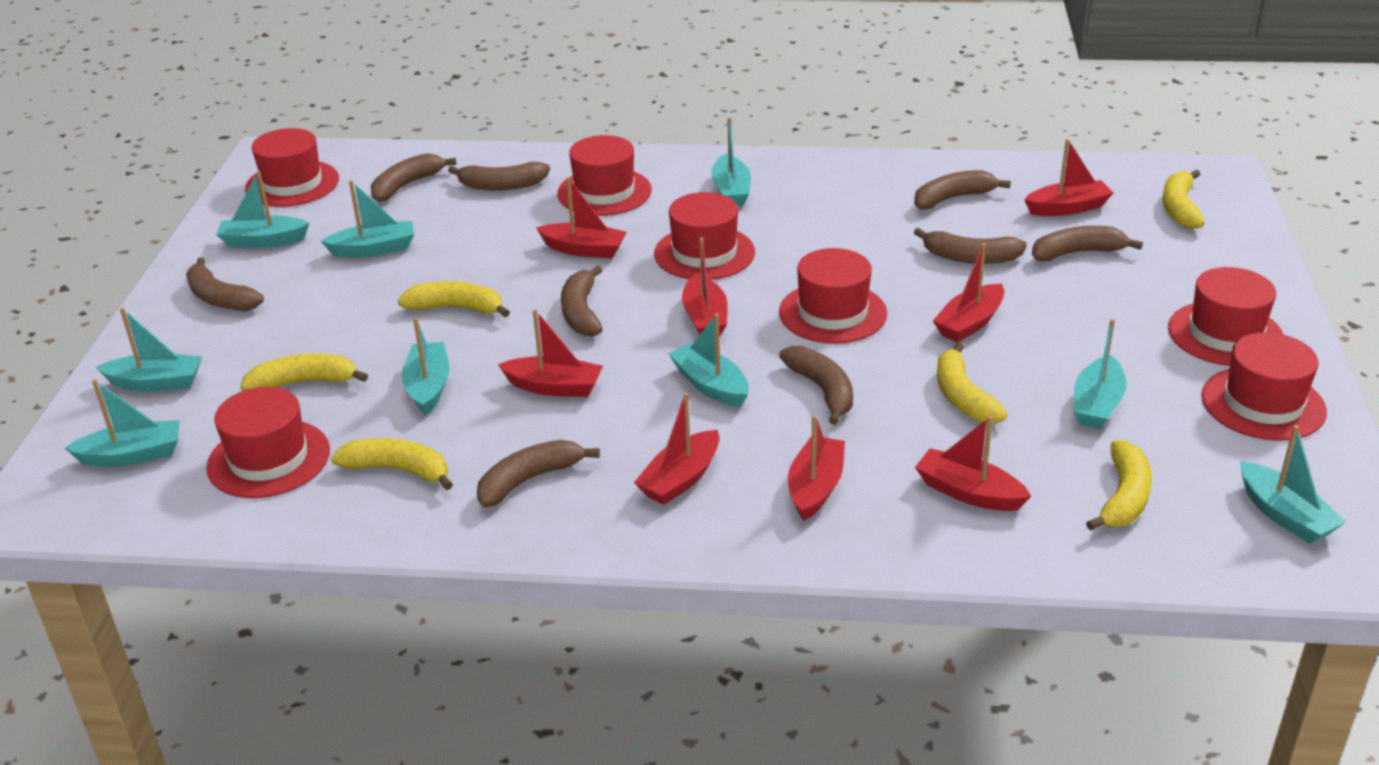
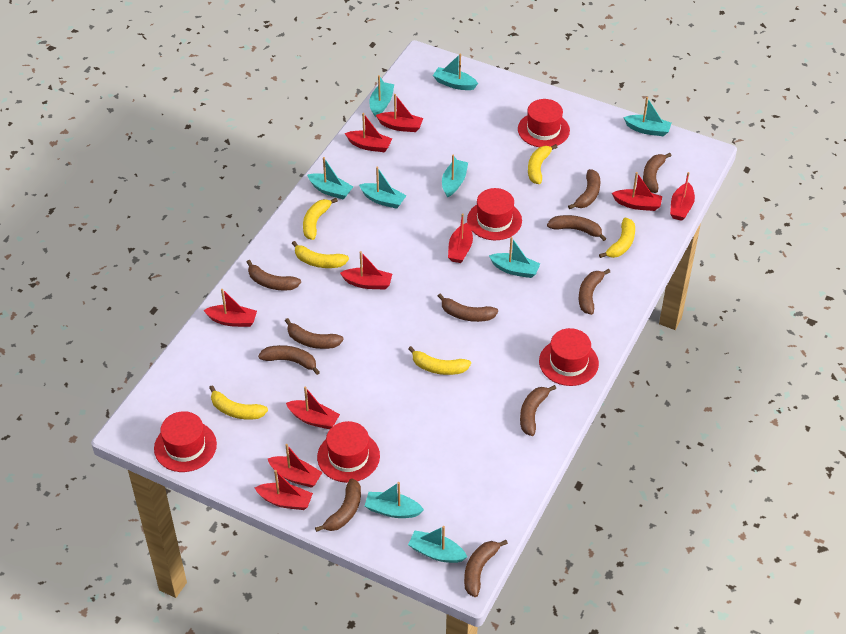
brown banana: 9 -> 11
red boat: 8 -> 10
red hat: 7 -> 5

